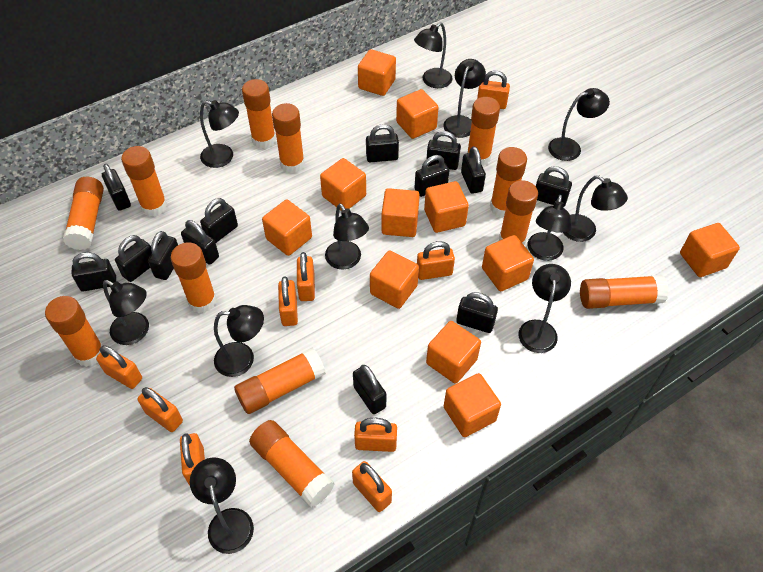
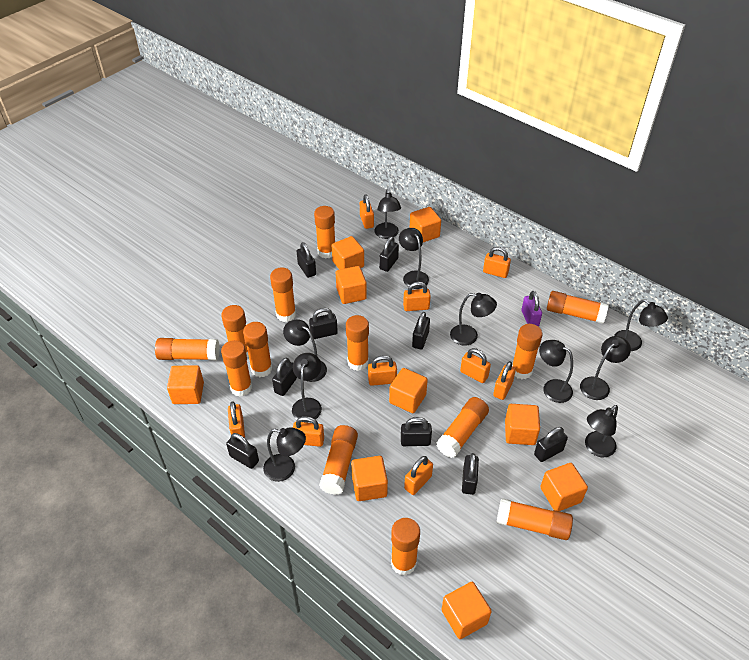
black lamp: 11 -> 10
black padlock: 13 -> 9
orange cube: 11 -> 9
orange glue stick: 12 -> 13
purple padlock: 0 -> 1

